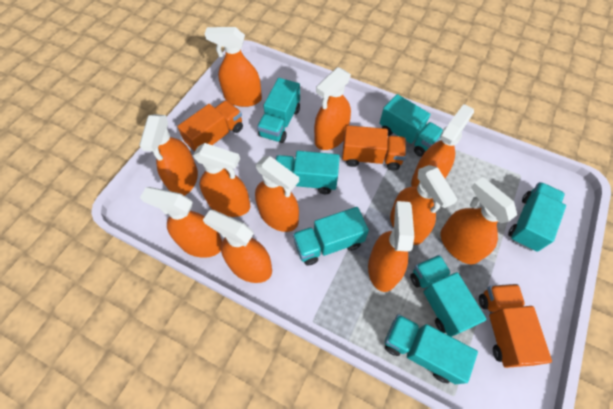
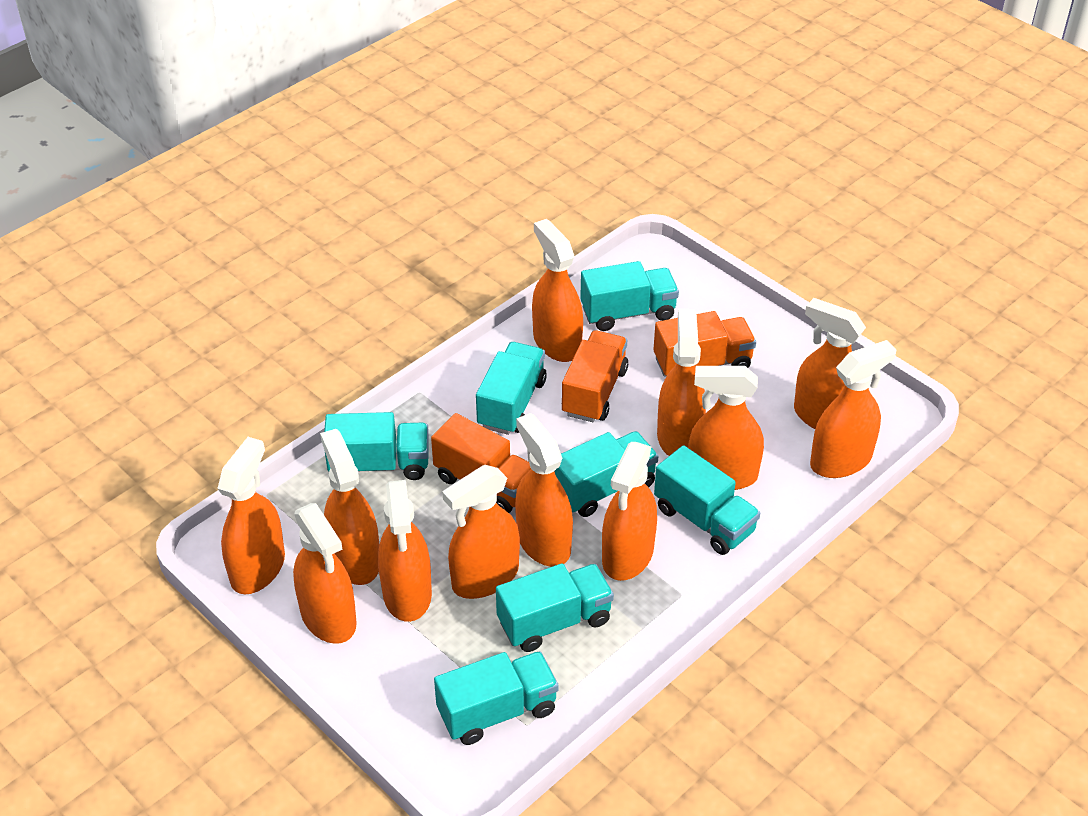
orange spray bottle: 11 -> 12

